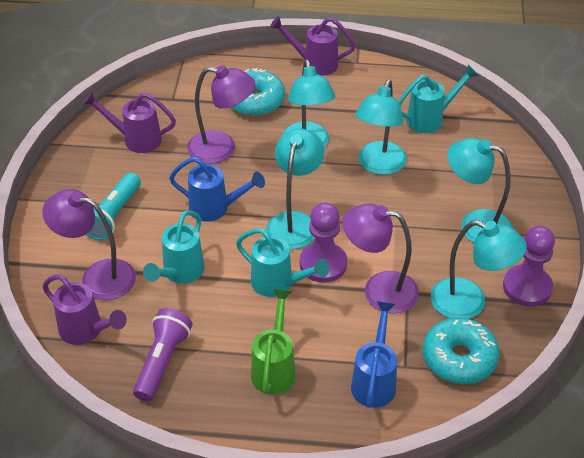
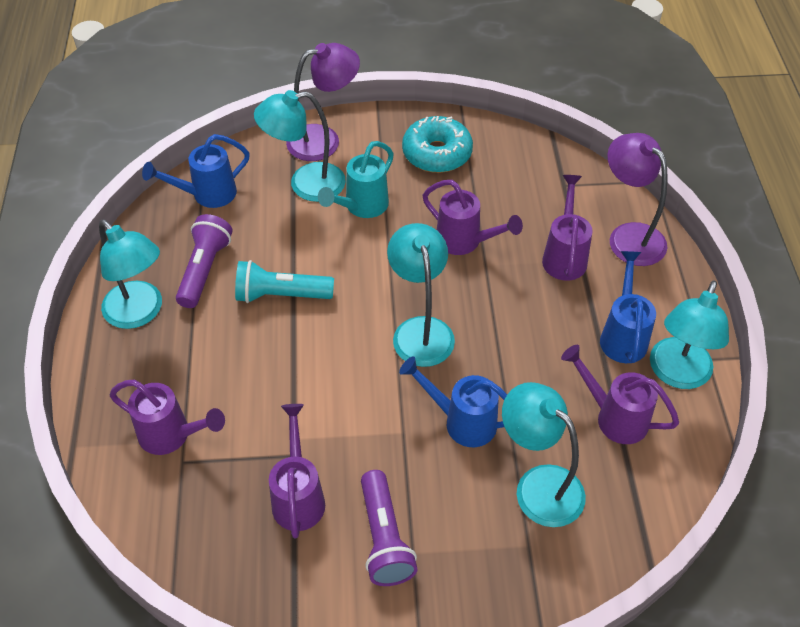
blue watering can: 2 -> 3
green watering can: 1 -> 0
purple flashlight: 1 -> 2
purple lamp: 3 -> 2
purple pawn: 2 -> 0
purple watering can: 3 -> 5
turquoise donut: 2 -> 1
turquoise watering can: 3 -> 1

